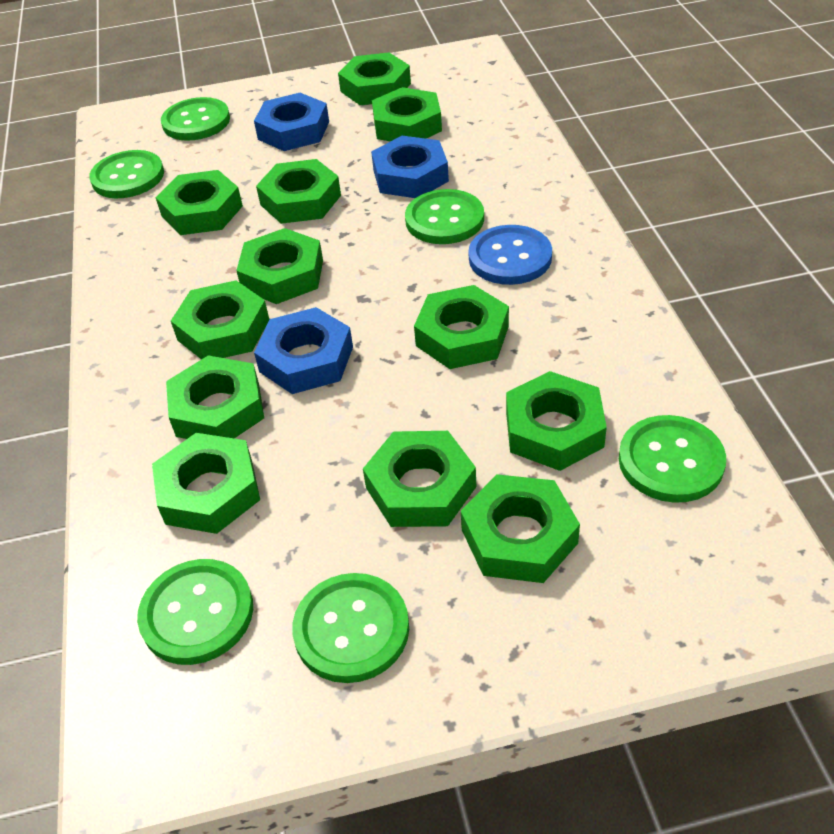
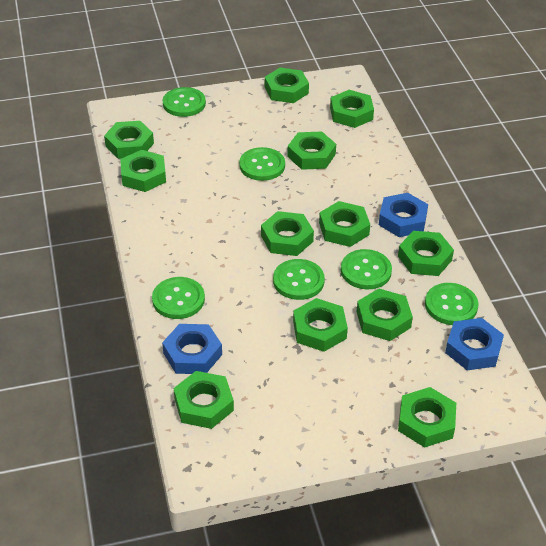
blue button: 1 -> 0

